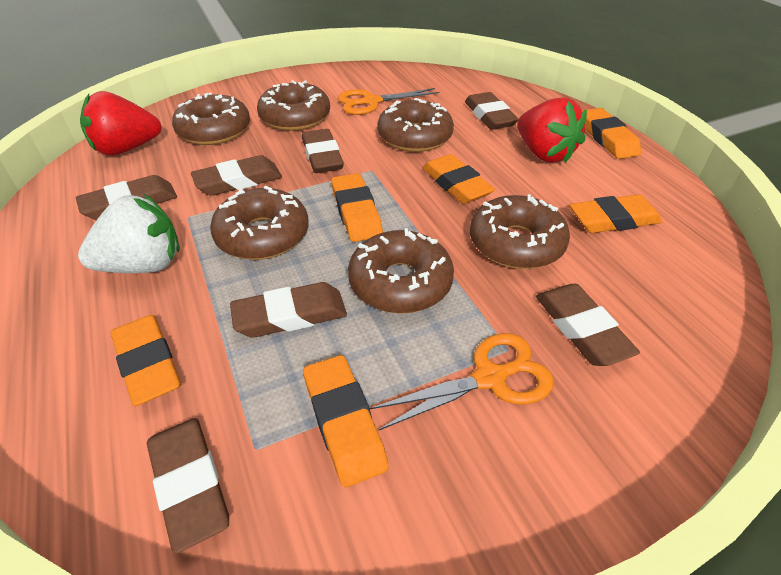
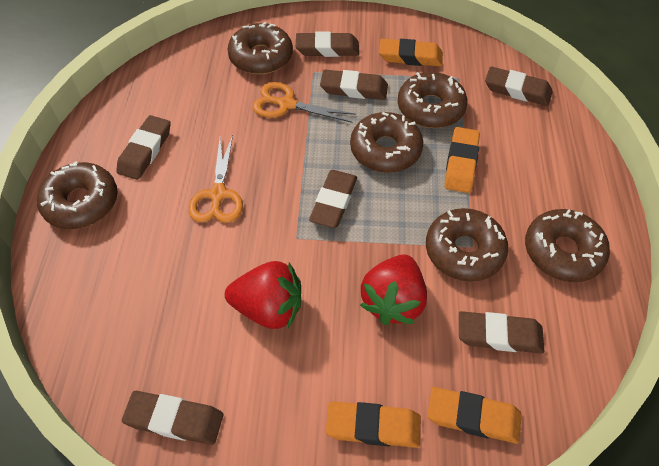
orange eraser: 6 -> 4
white strawberry: 1 -> 0

